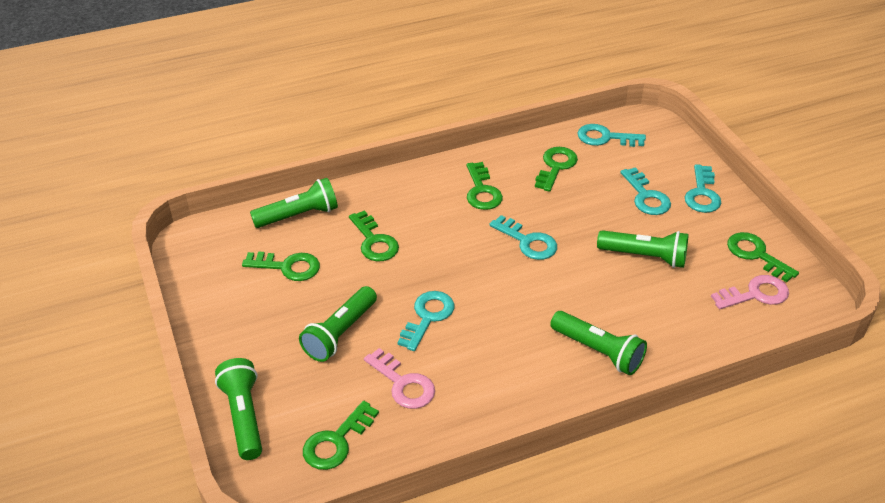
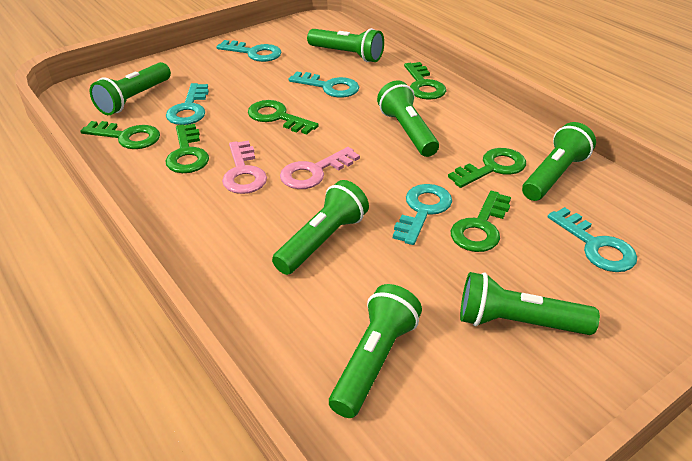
green flashlight: 5 -> 7

